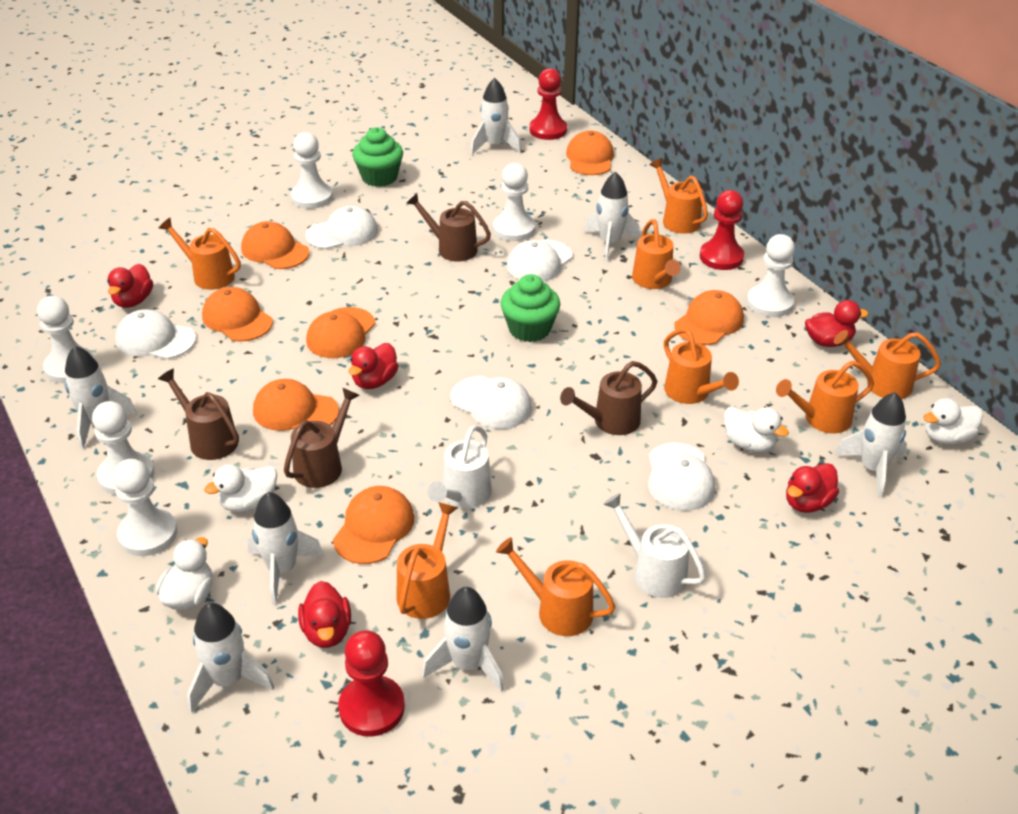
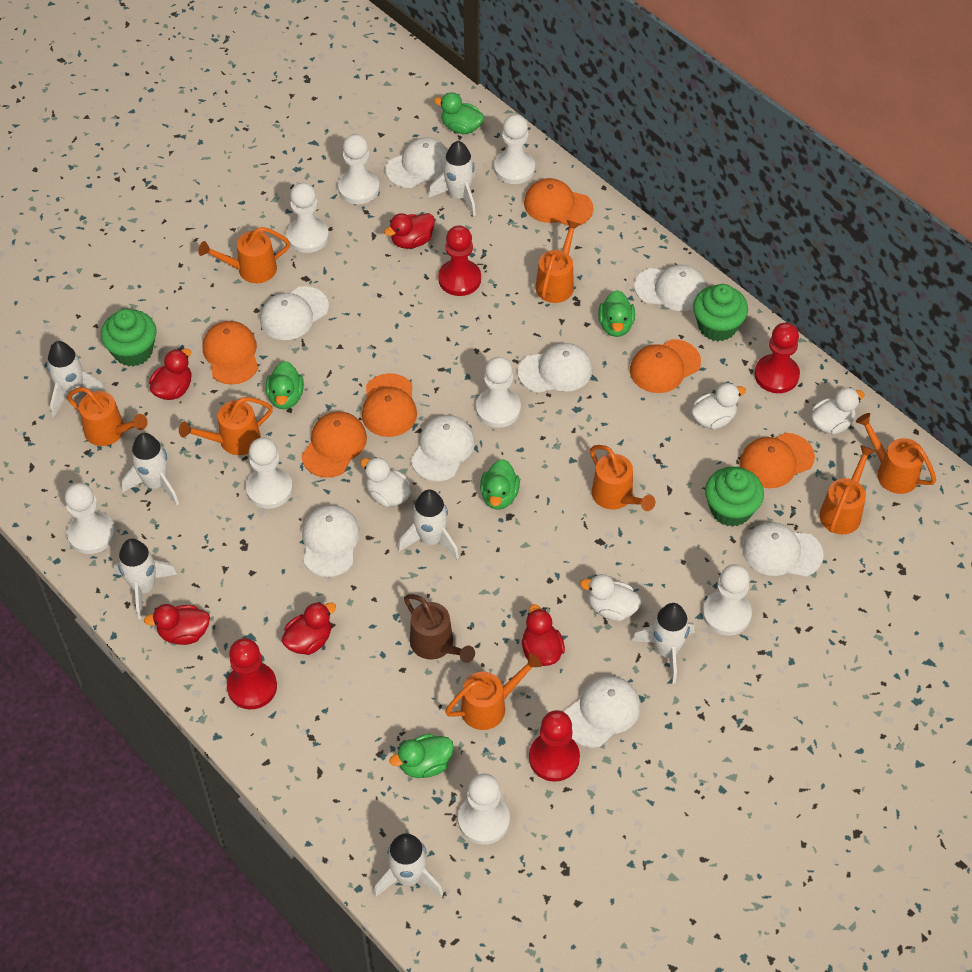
brown watering can: 4 -> 1
green cupcake: 2 -> 3
green duck: 0 -> 5
orange cap: 7 -> 6
red pawn: 3 -> 4
white cap: 5 -> 8
white pawn: 6 -> 8
white watering can: 2 -> 0

